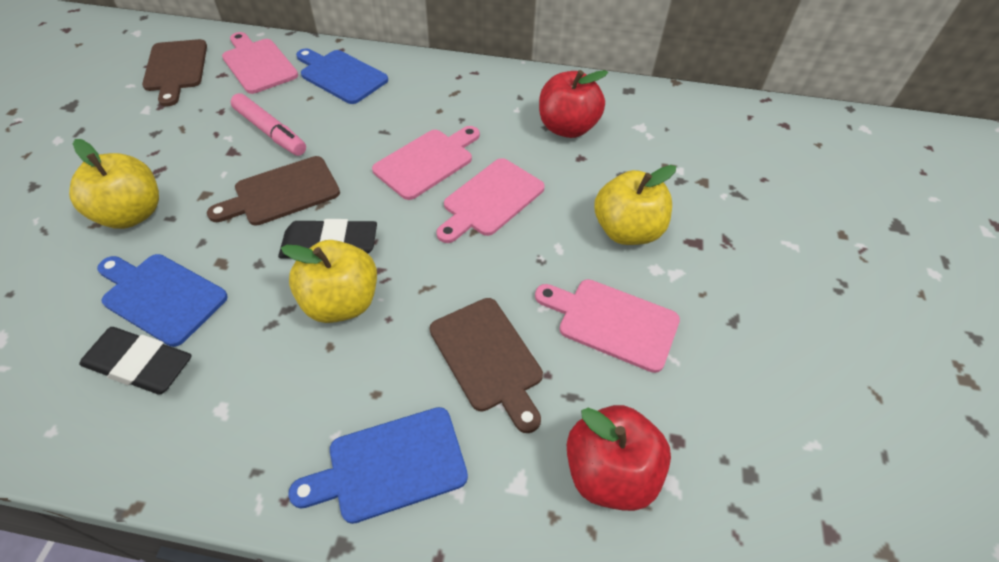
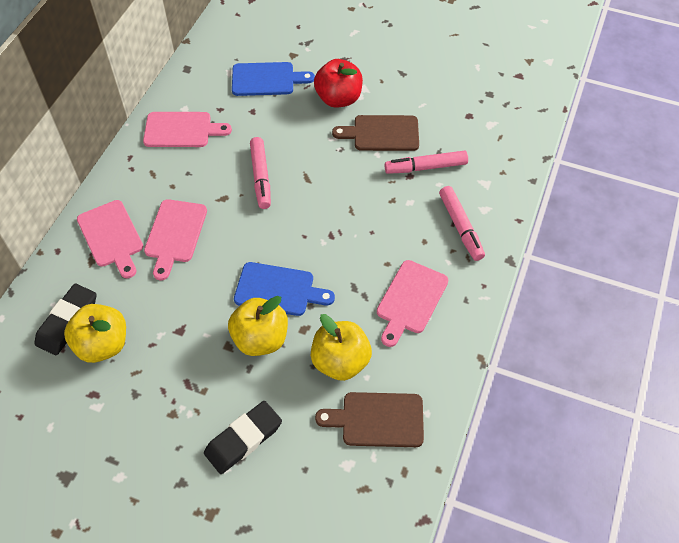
blue cutting board: 3 -> 2
brown cutting board: 3 -> 2
pink marker: 1 -> 3
red apple: 2 -> 1

